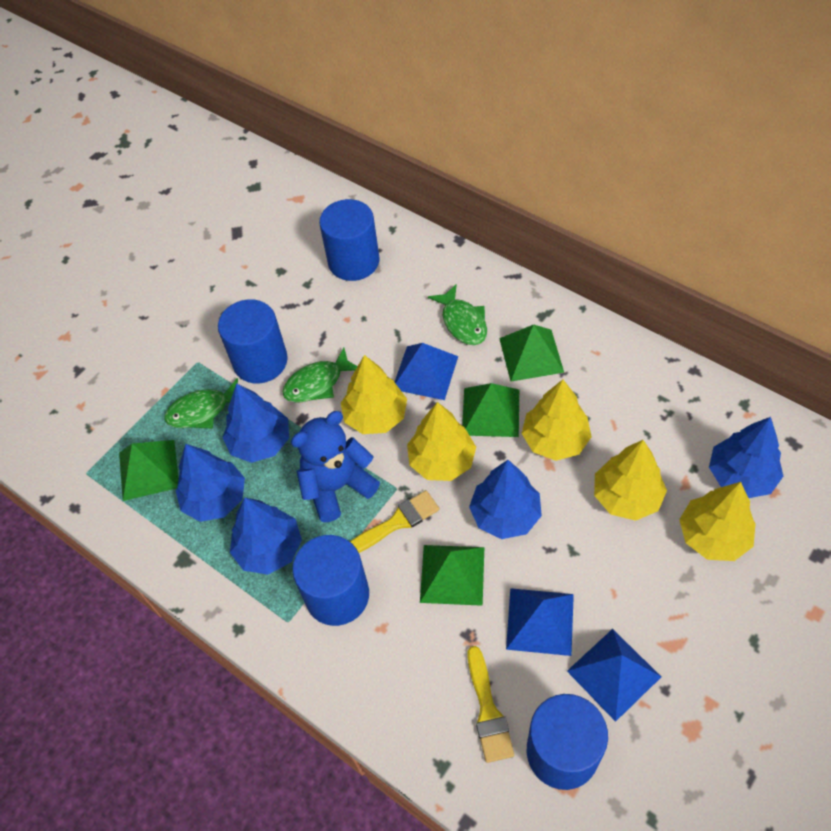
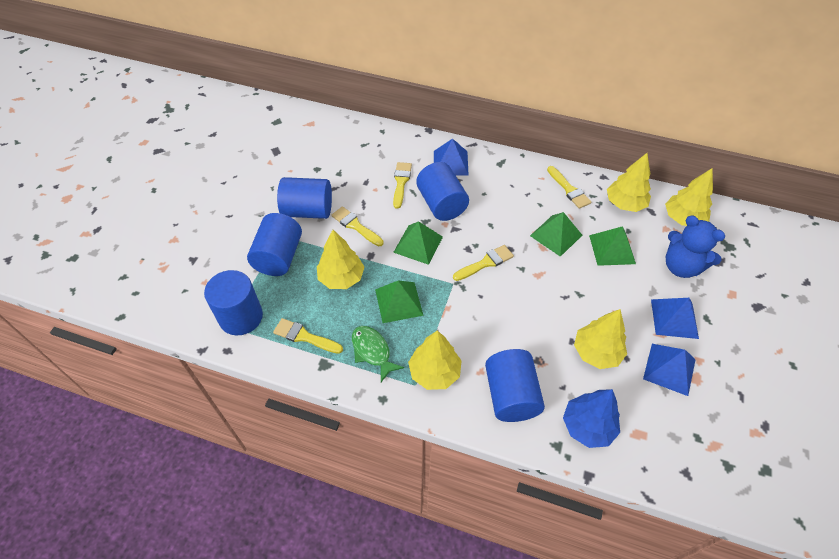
blue cylinder: 4 -> 5
blue tree: 5 -> 1
green fish: 3 -> 1
yellow brush: 2 -> 5

